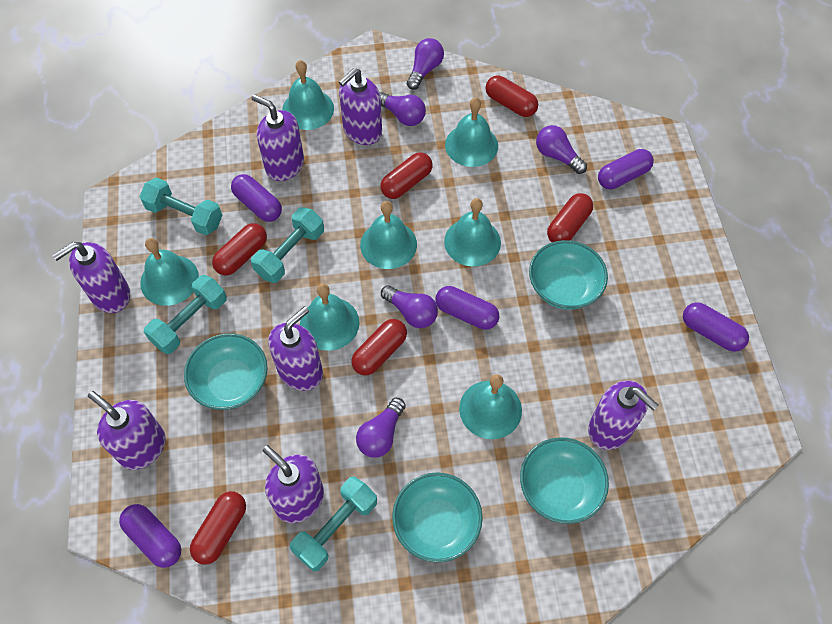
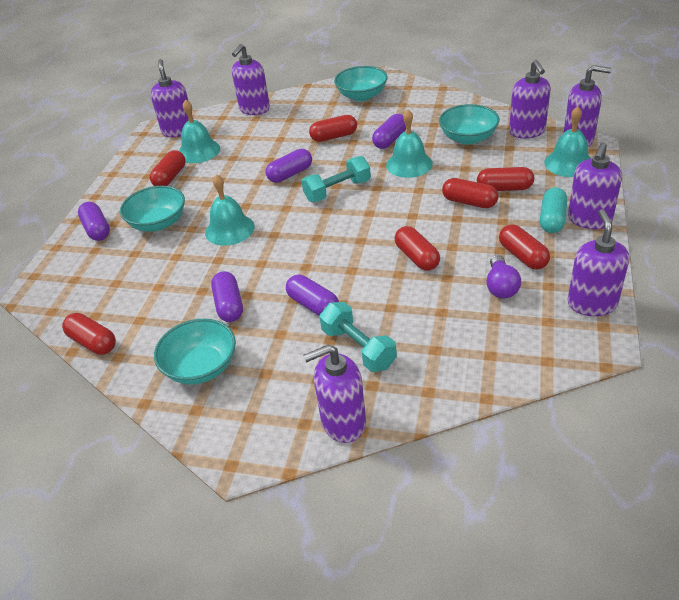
purple light bulb: 5 -> 1
red capsule: 6 -> 7
turquoise bell: 7 -> 4
turquoise capsule: 0 -> 1
turquoise dumbbell: 4 -> 2

